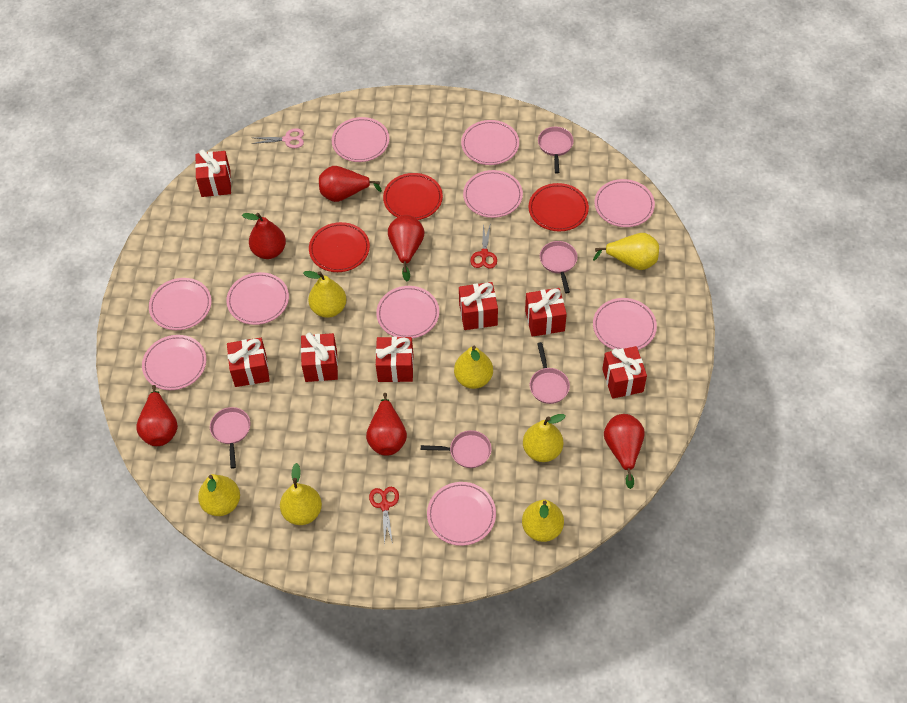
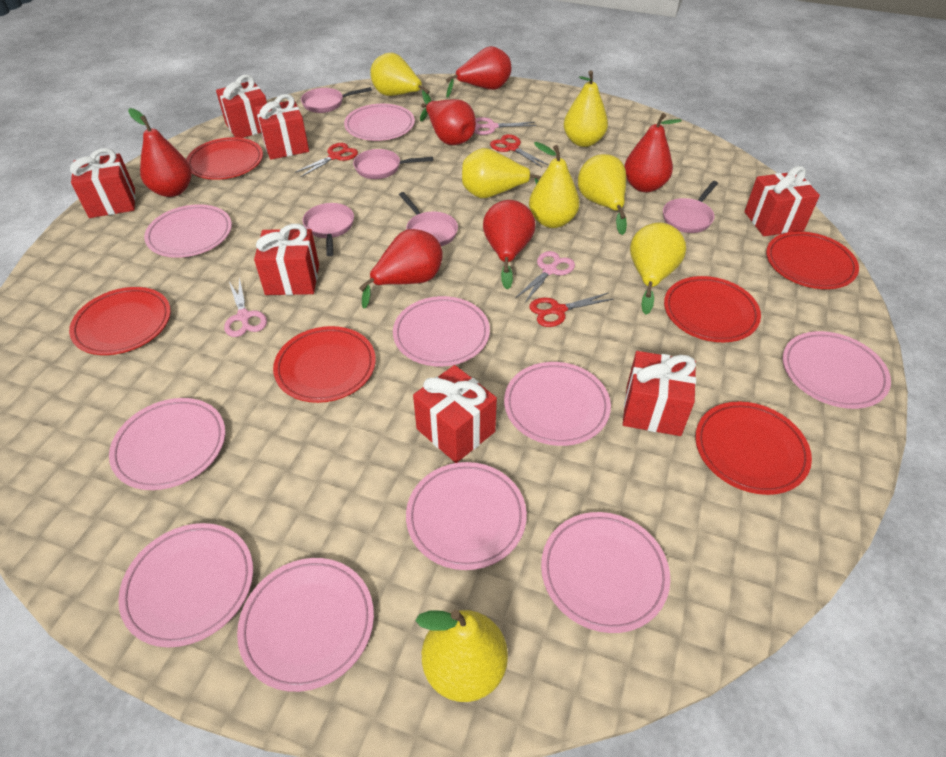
pink scissors: 1 -> 3
red plate: 3 -> 6
red scissors: 2 -> 3

